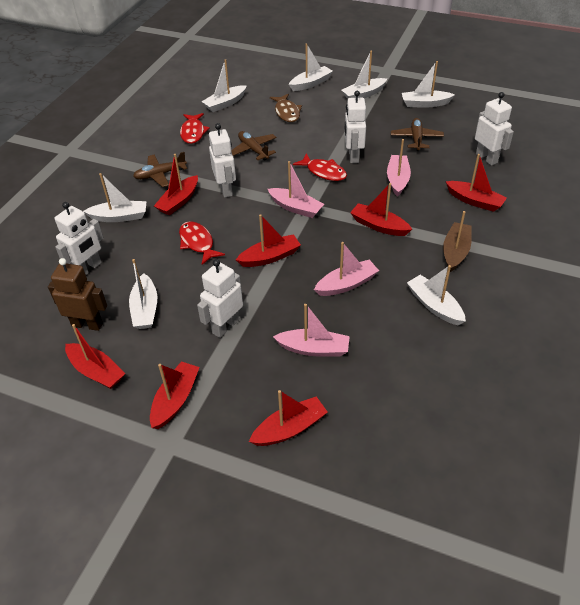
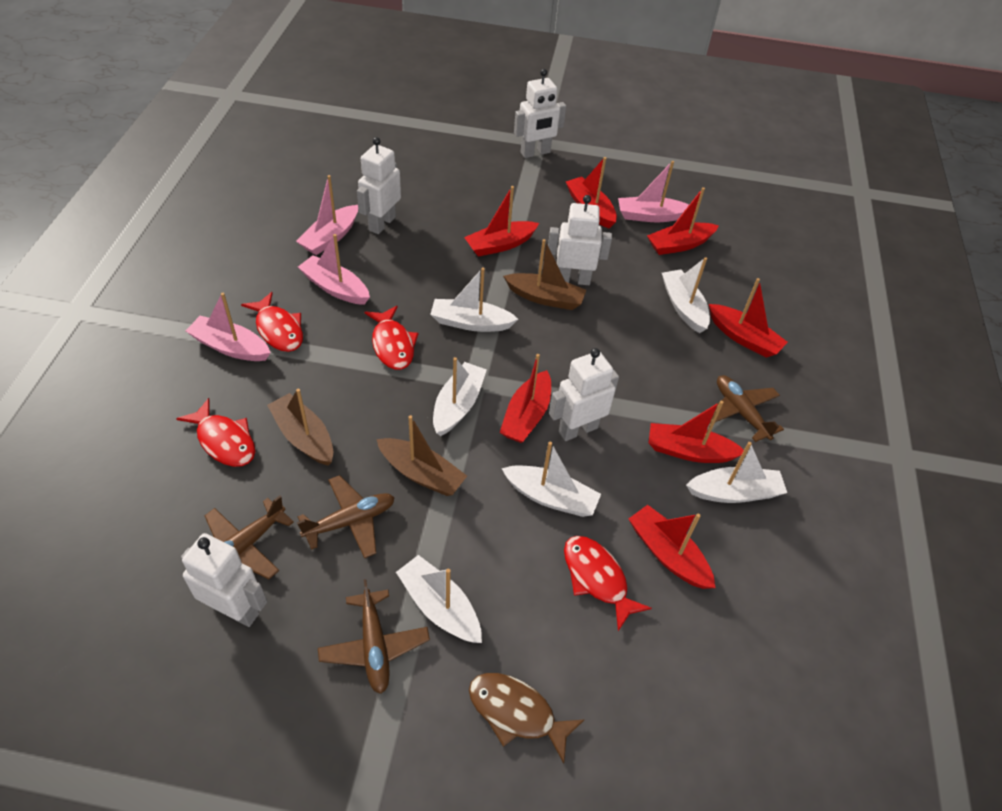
brown boat: 1 -> 3
brown plane: 3 -> 4
brown robot: 1 -> 0
red fish: 3 -> 4
white boat: 7 -> 6

